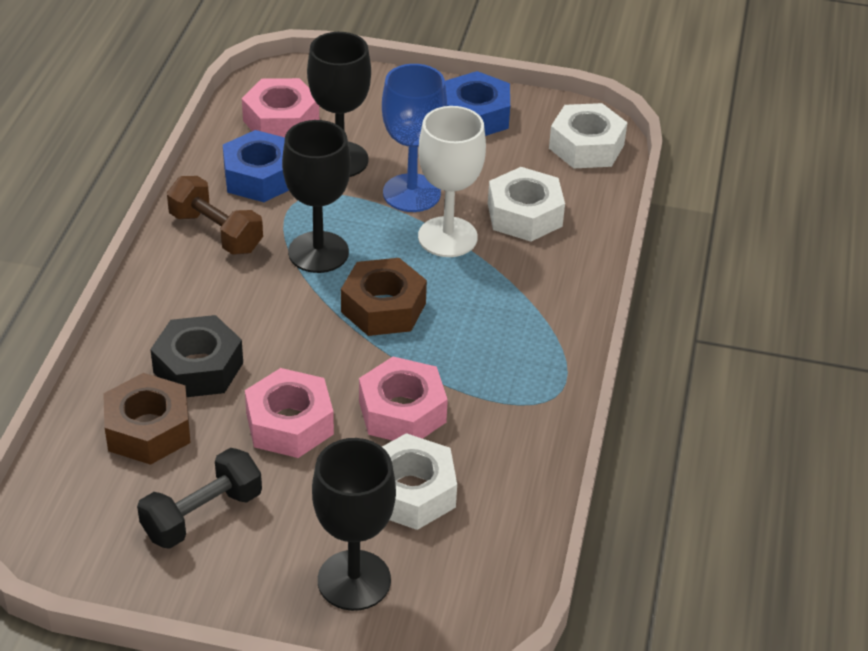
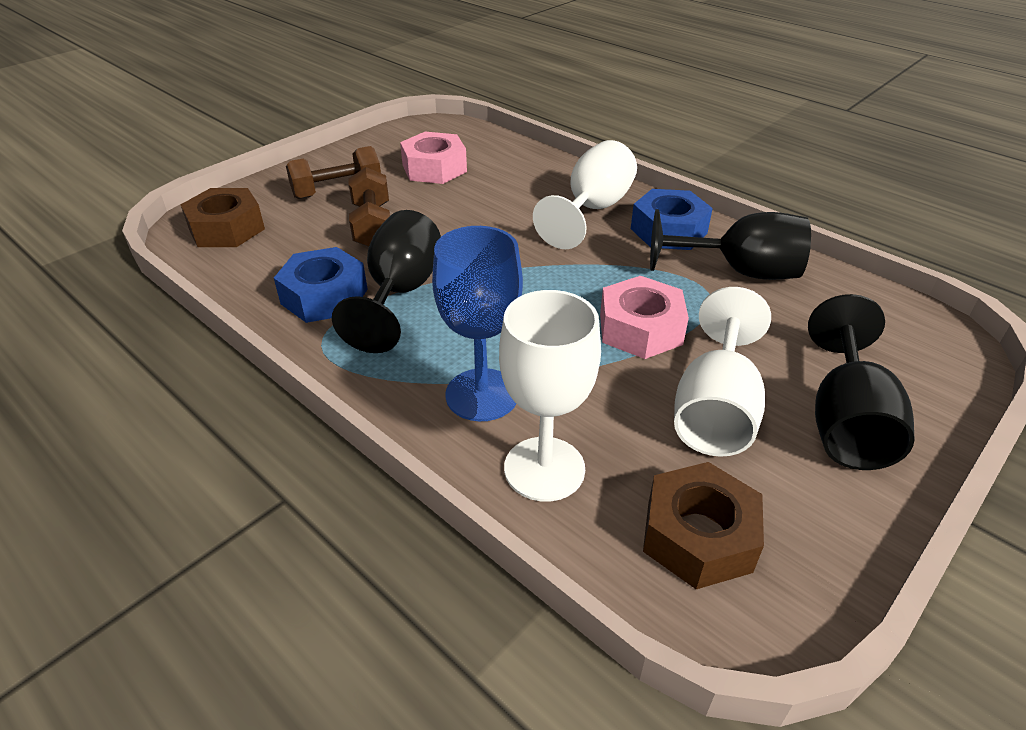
black dumbbell: 1 -> 0
black nut: 1 -> 0
brown dumbbell: 1 -> 2
pink nut: 3 -> 2
white goblet: 1 -> 3
white nut: 3 -> 0

